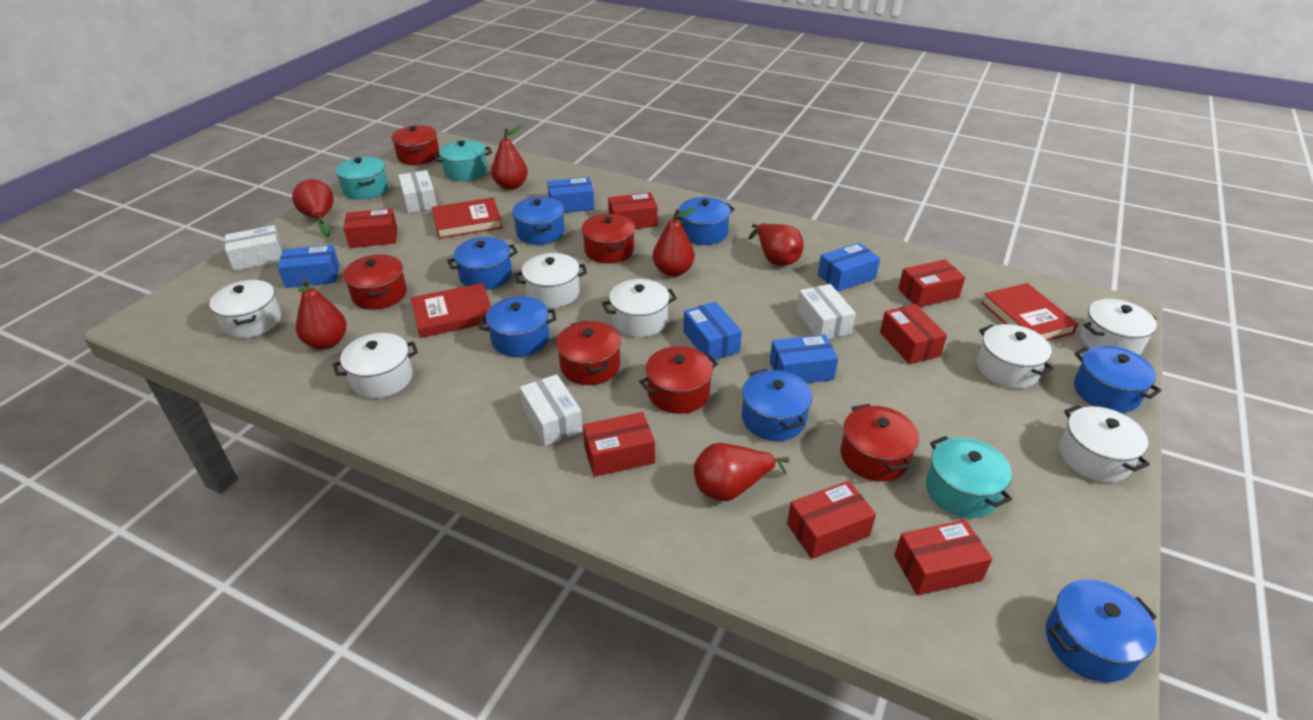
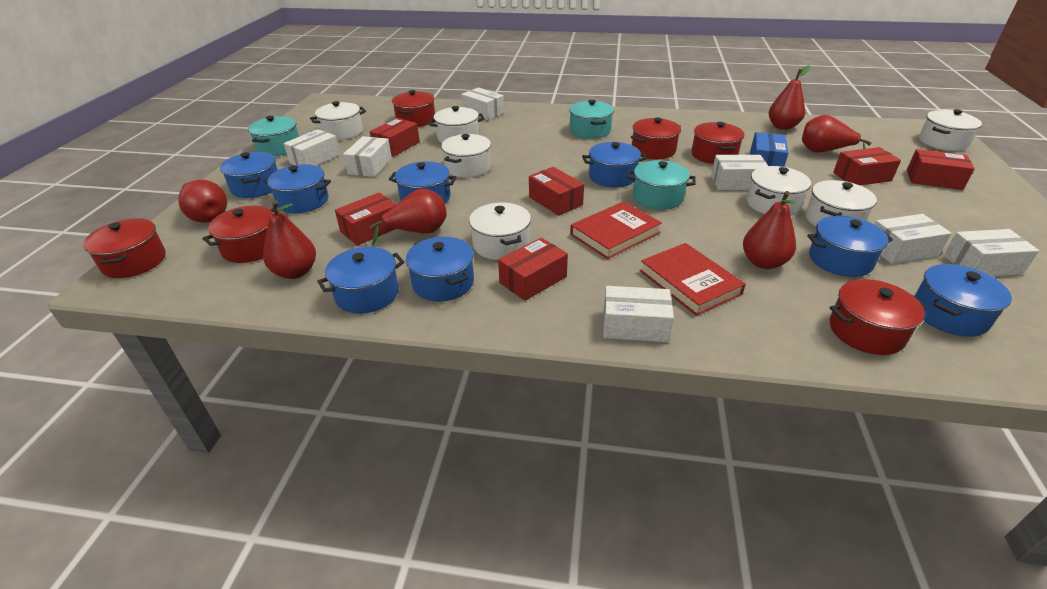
blue box: 5 -> 1
blue pot: 7 -> 8
red book: 3 -> 2
red box: 7 -> 6
white box: 4 -> 7

